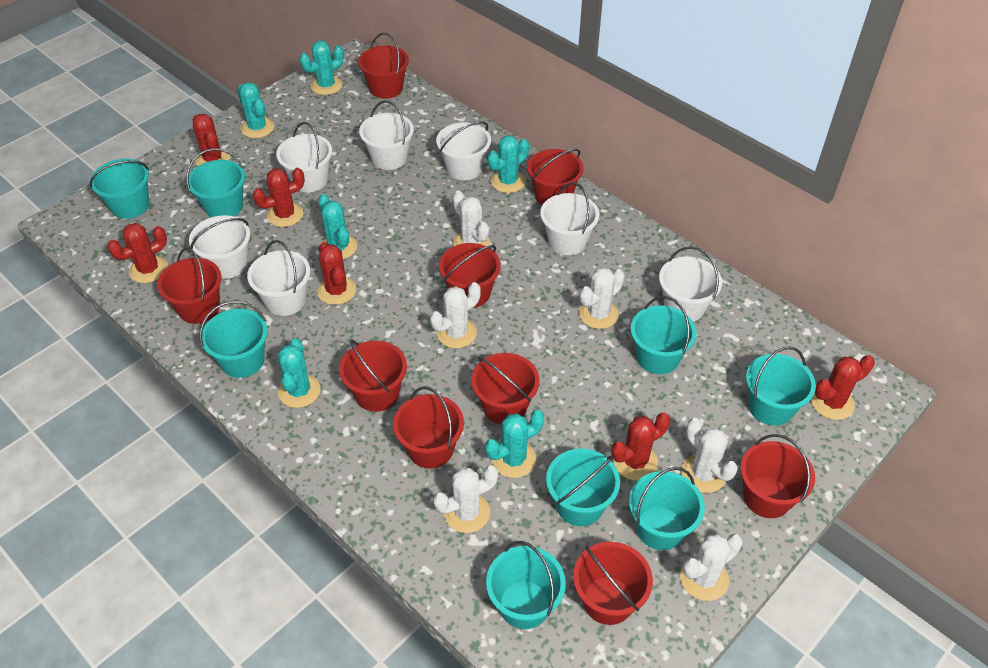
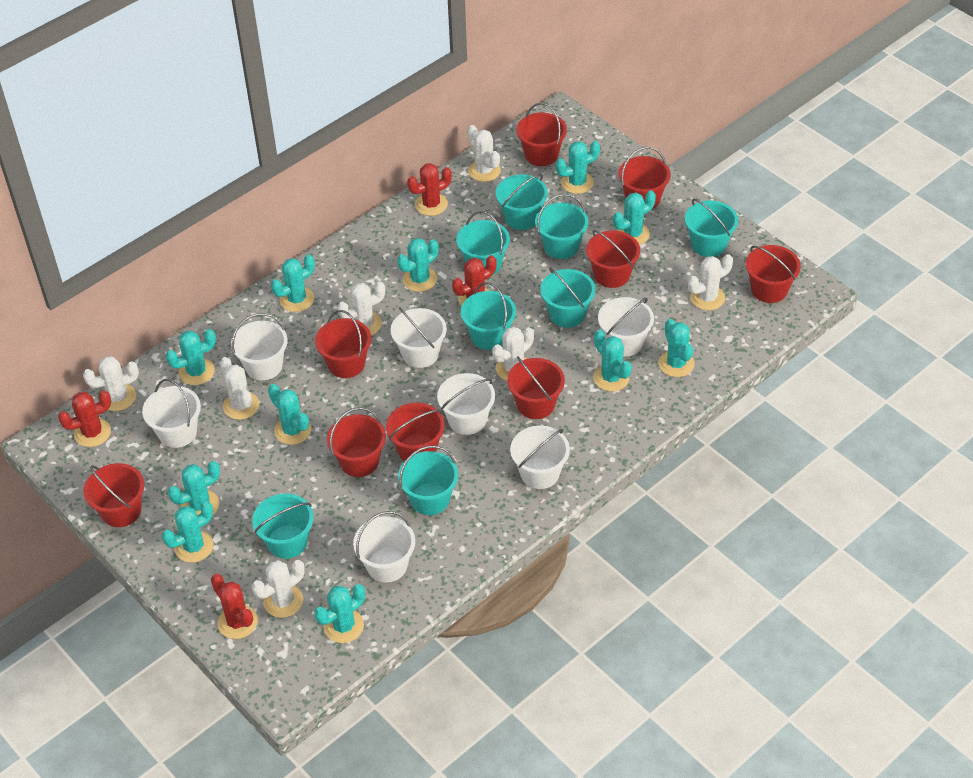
red cactus: 6 -> 4
turquoise cactus: 6 -> 11
white cactus: 6 -> 7

